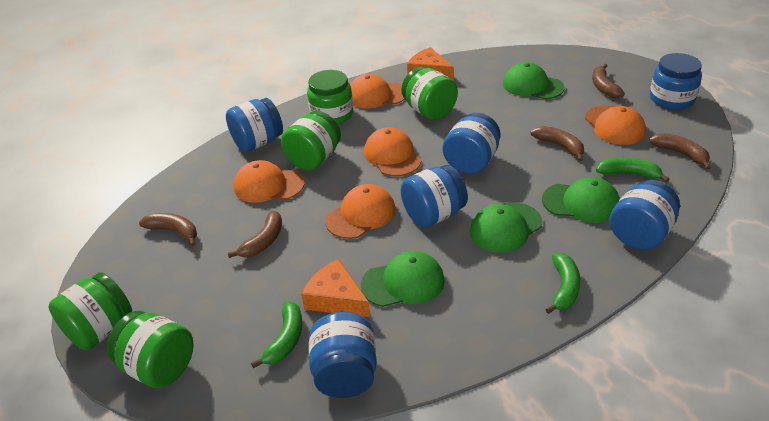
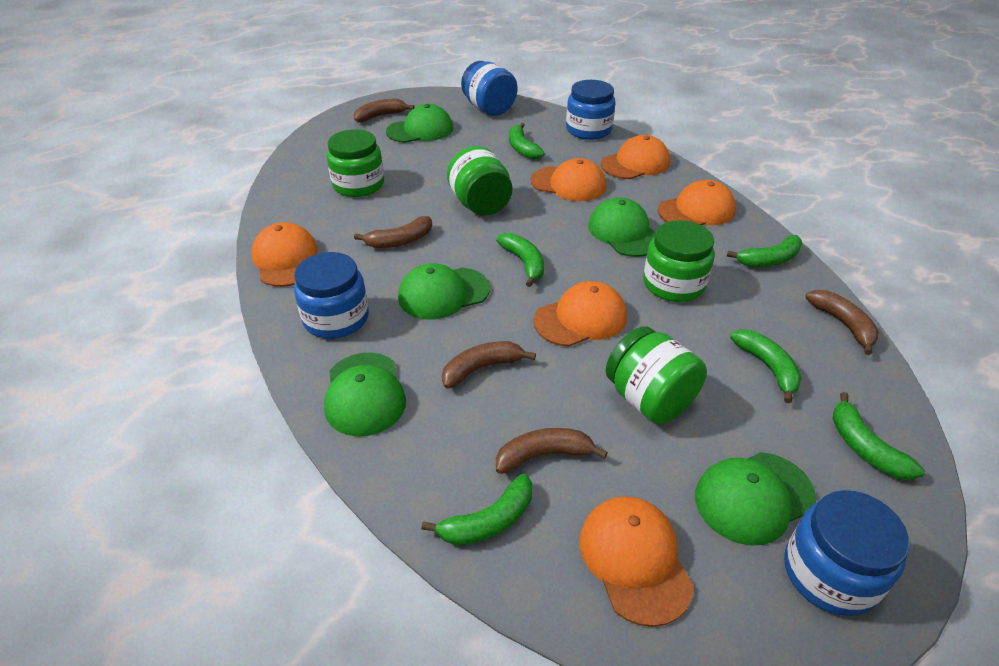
blue jar: 6 -> 4
green banana: 3 -> 6
green cap: 4 -> 5
green jar: 5 -> 4
orange cap: 5 -> 6
orange cheese: 2 -> 0

